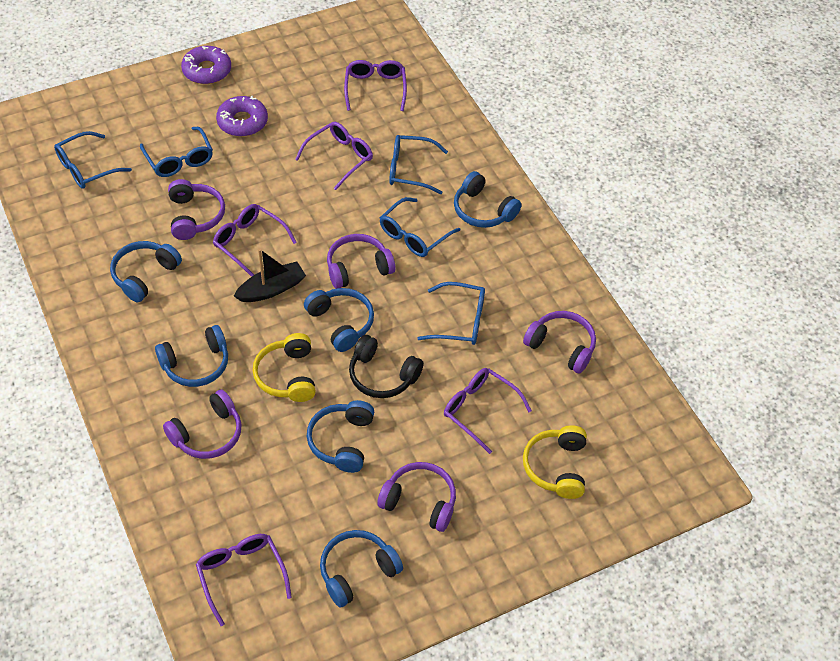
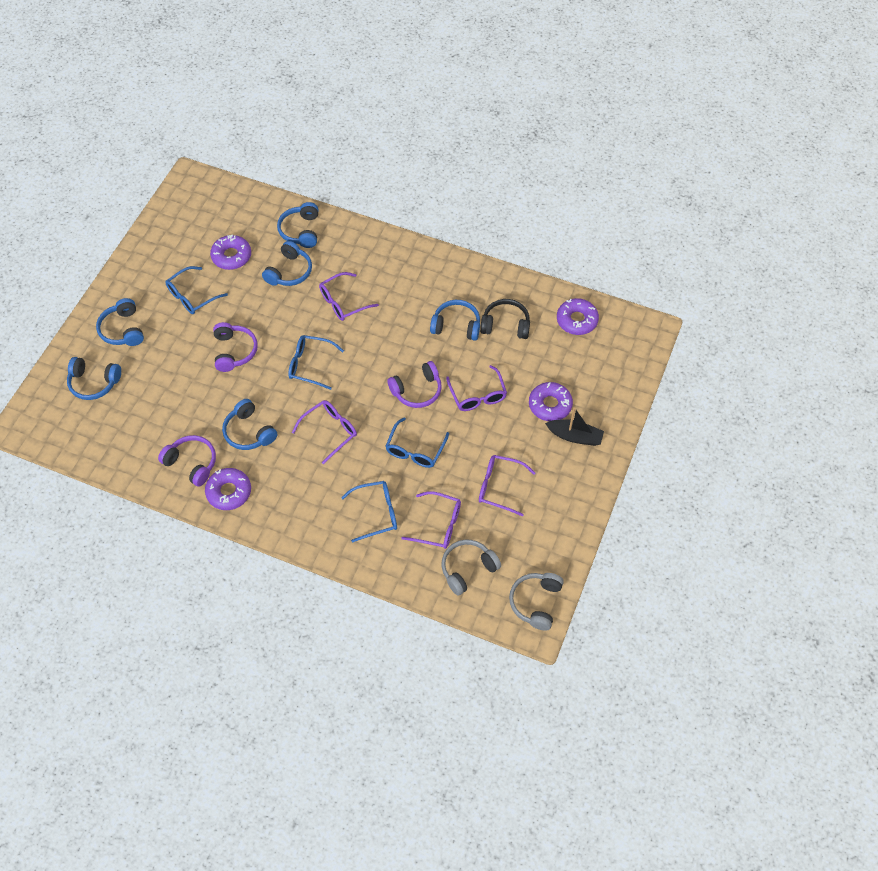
blue glasses: 5 -> 4
grey headphones: 0 -> 2
purple donut: 2 -> 4
purple headphones: 5 -> 3
yellow headphones: 2 -> 0

